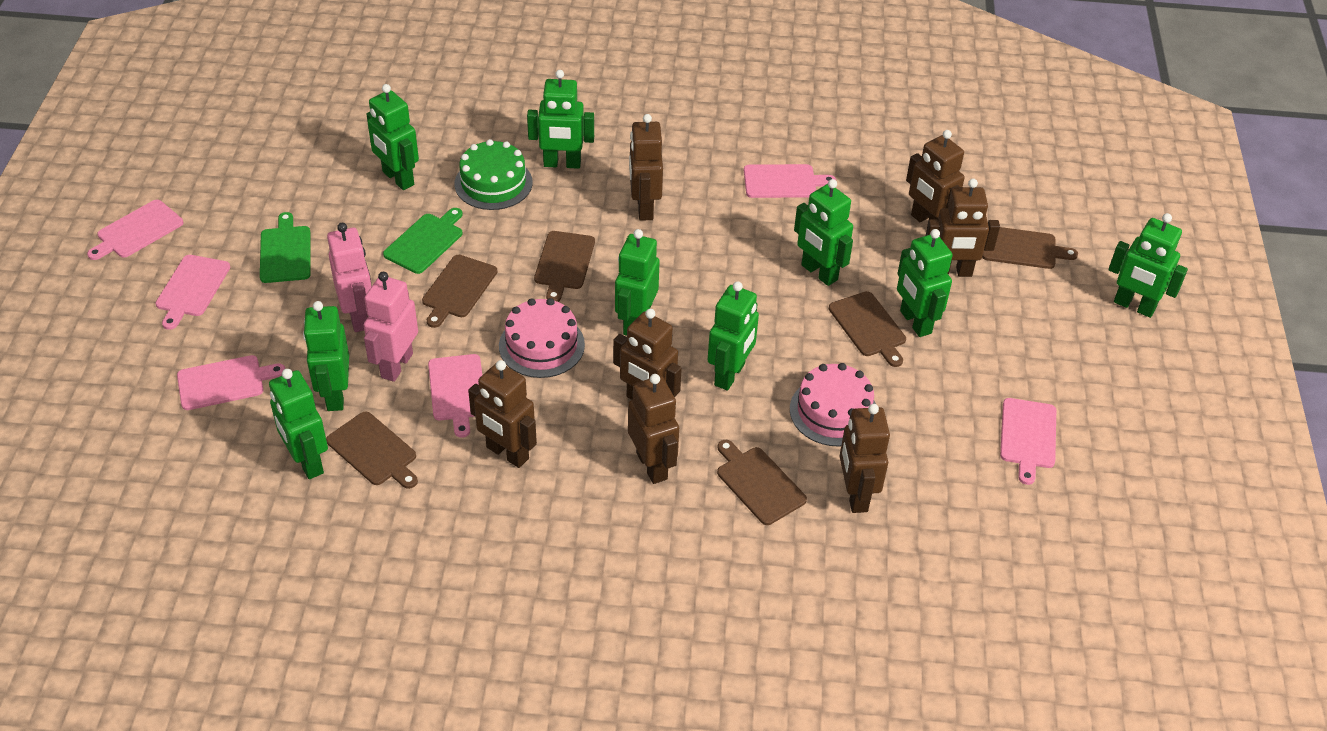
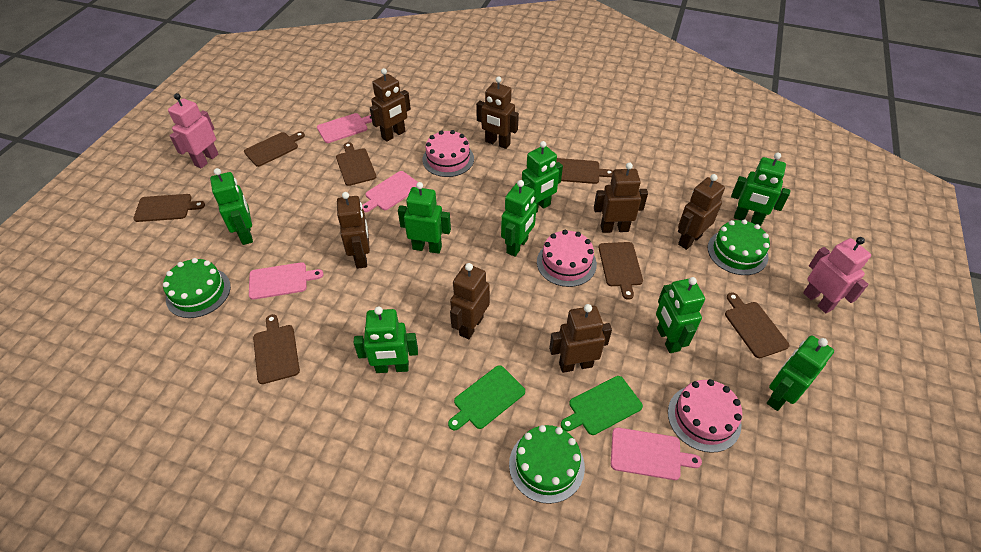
brown cutting board: 6 -> 7
green cake: 1 -> 3
green robot: 9 -> 8
pink cake: 2 -> 3
pink cutting board: 6 -> 4

